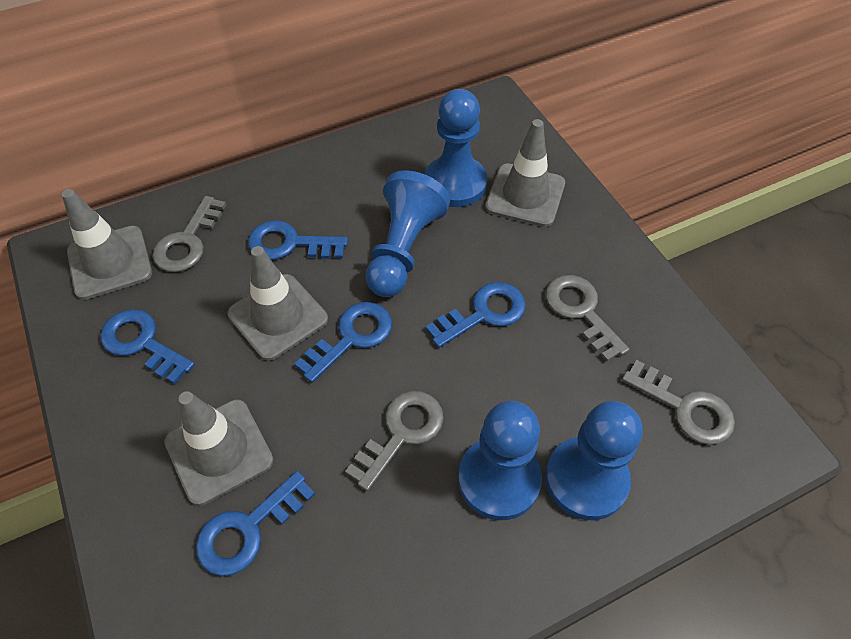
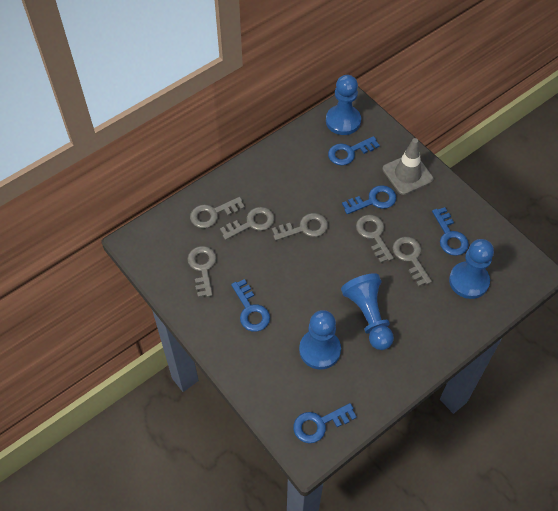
grey key: 4 -> 6
grey traffic cone: 4 -> 1

